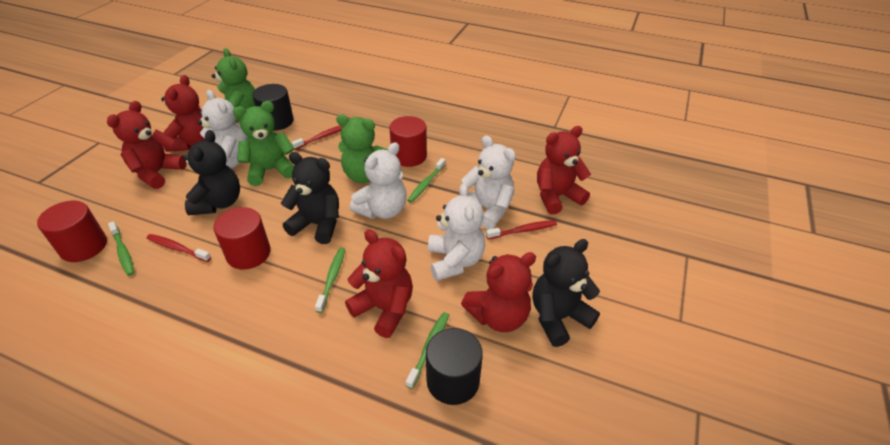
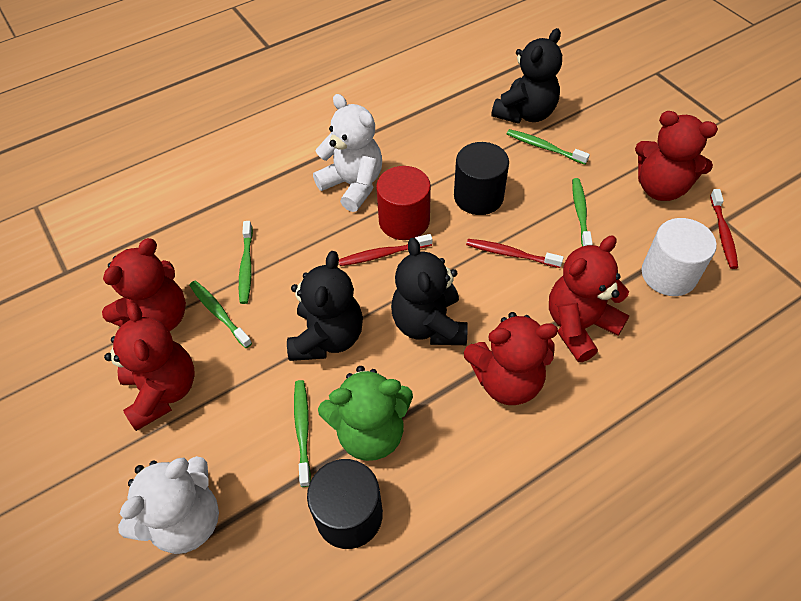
green teddy bear: 3 -> 1
green toothbrush: 4 -> 5
red cylinder: 3 -> 1
white cylinder: 0 -> 1
white teddy bear: 4 -> 2

